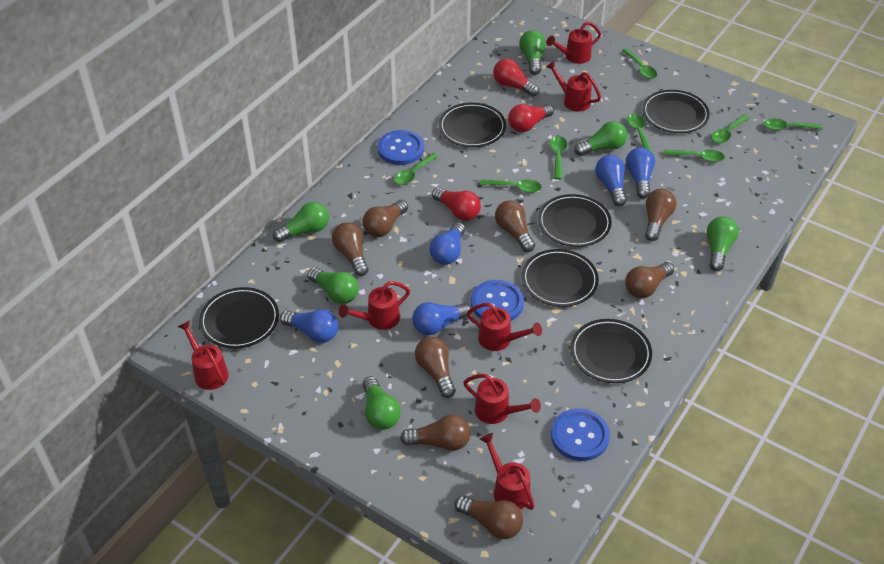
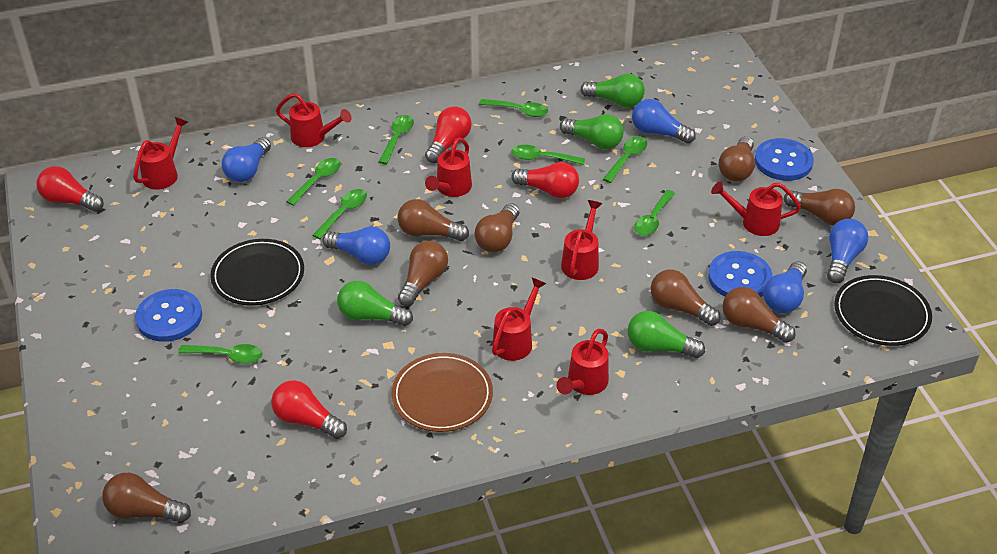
black plate: 6 -> 2
brown plate: 0 -> 1
green light bulb: 6 -> 4
red light bulb: 3 -> 4

